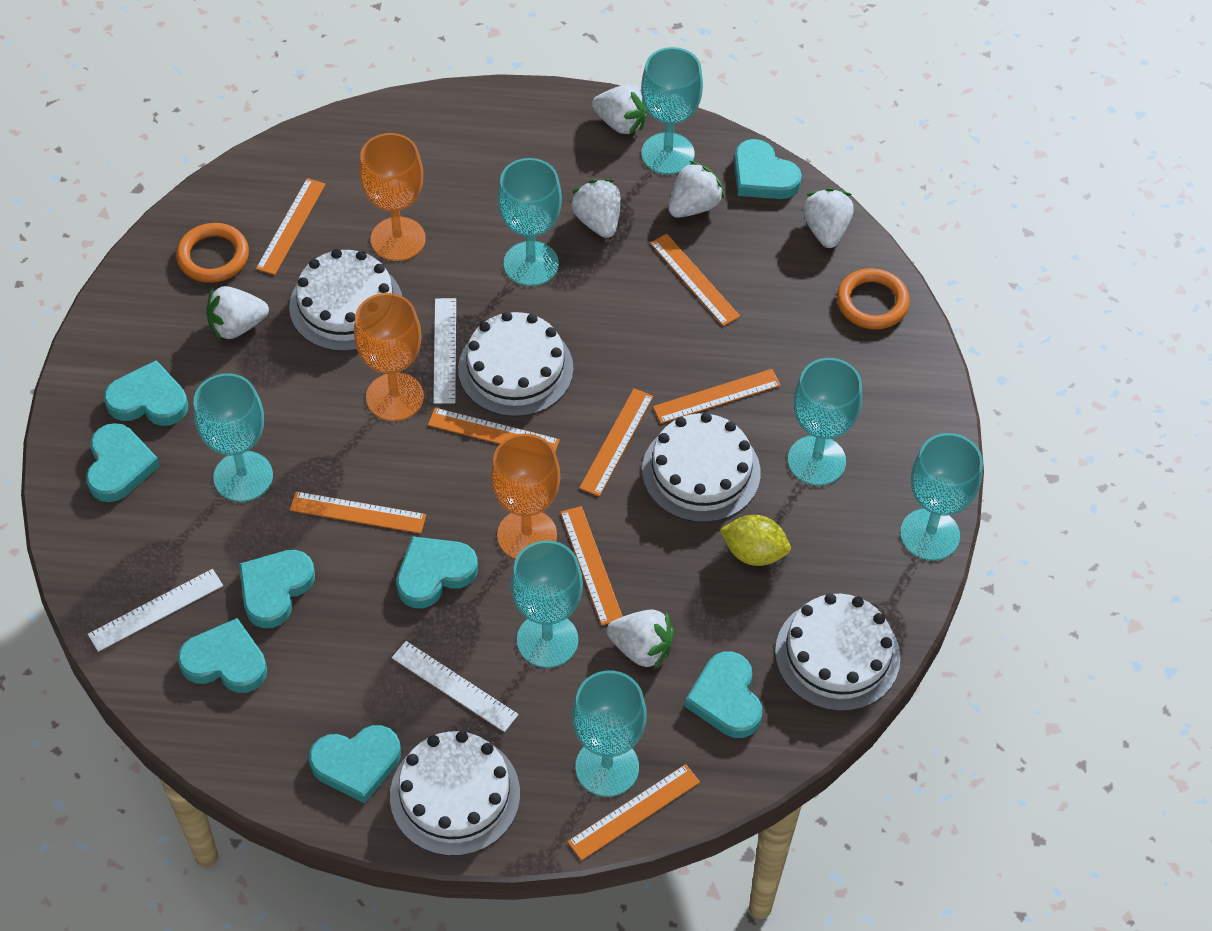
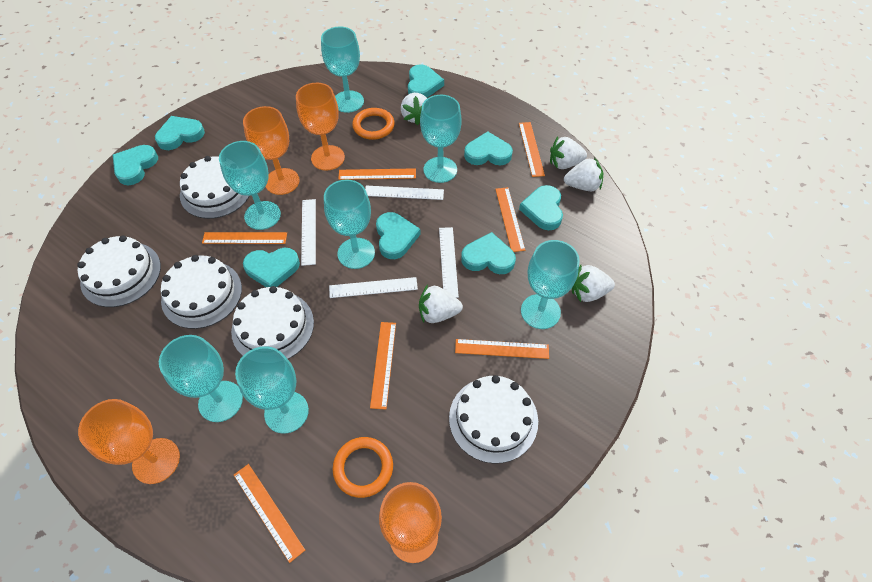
orange goblet: 3 -> 4
orange ruler: 8 -> 7
white ruler: 3 -> 4
white strawberry: 6 -> 5
yellow lemon: 1 -> 0

